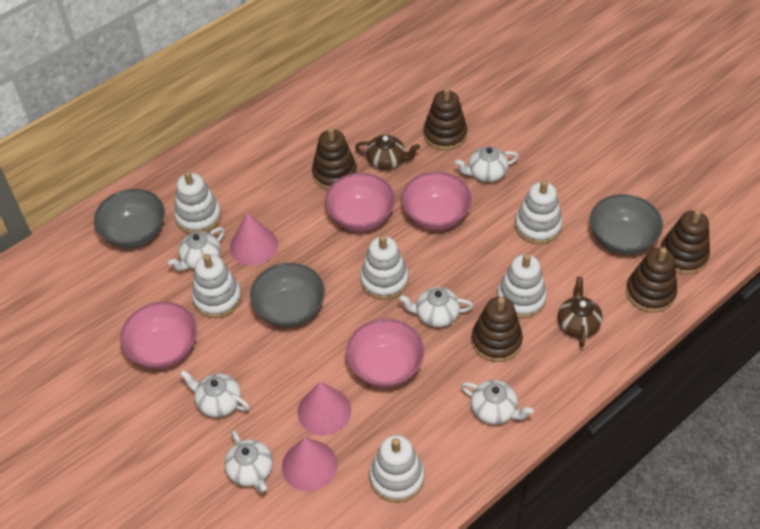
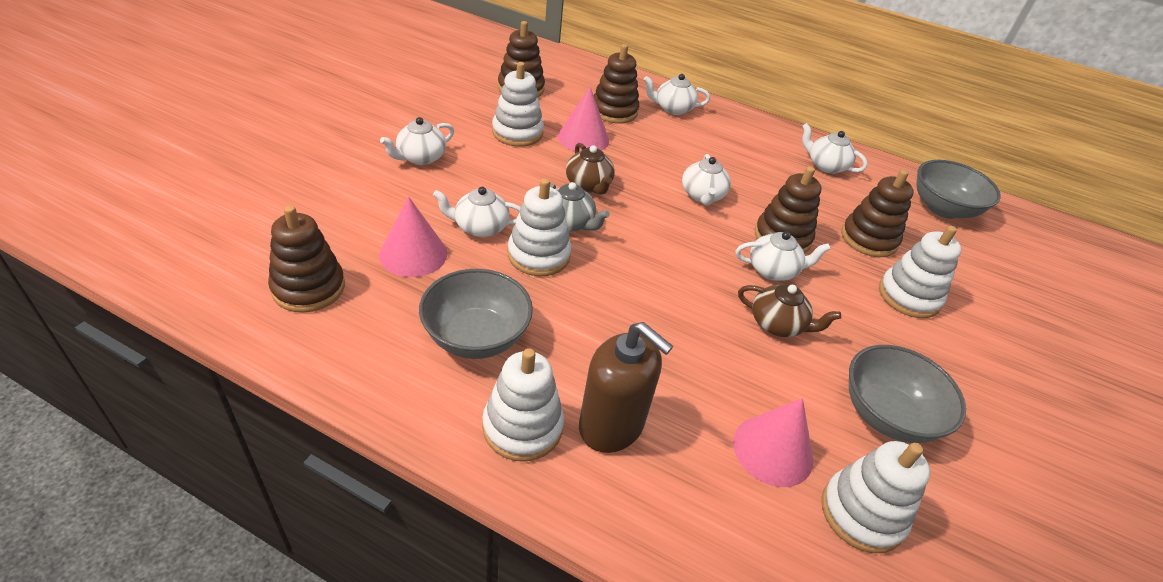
brown soap dispenser: 0 -> 1
grey teapot: 0 -> 1
pink bowl: 4 -> 0
white stacking toy: 6 -> 5

